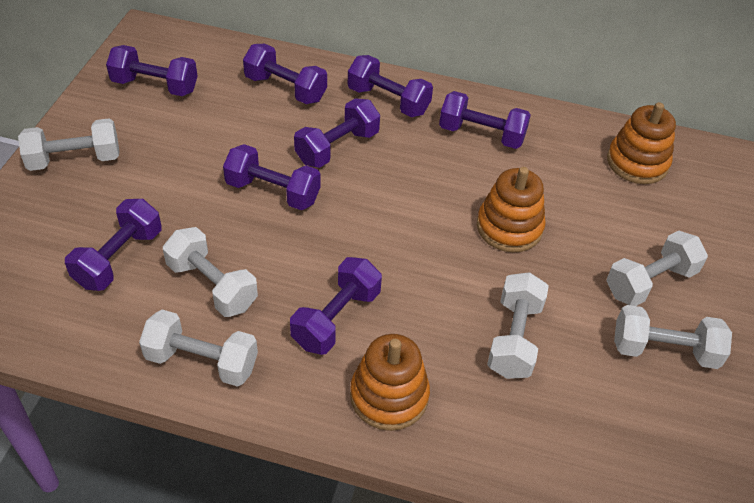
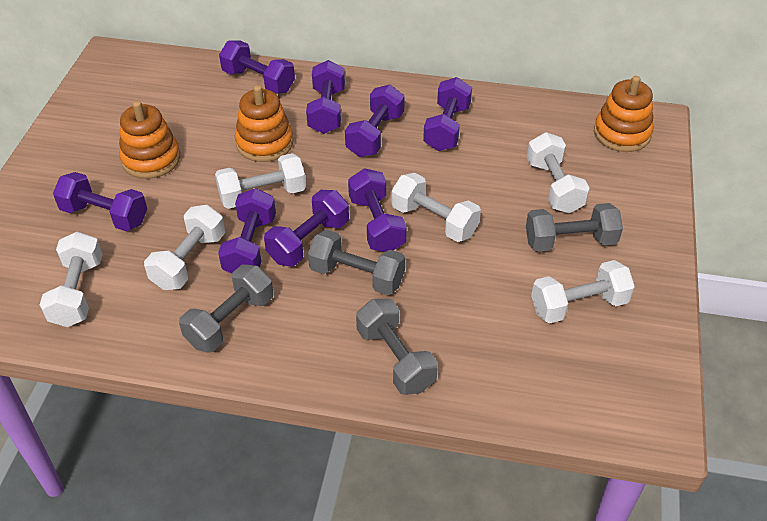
grey dumbbell: 0 -> 4

